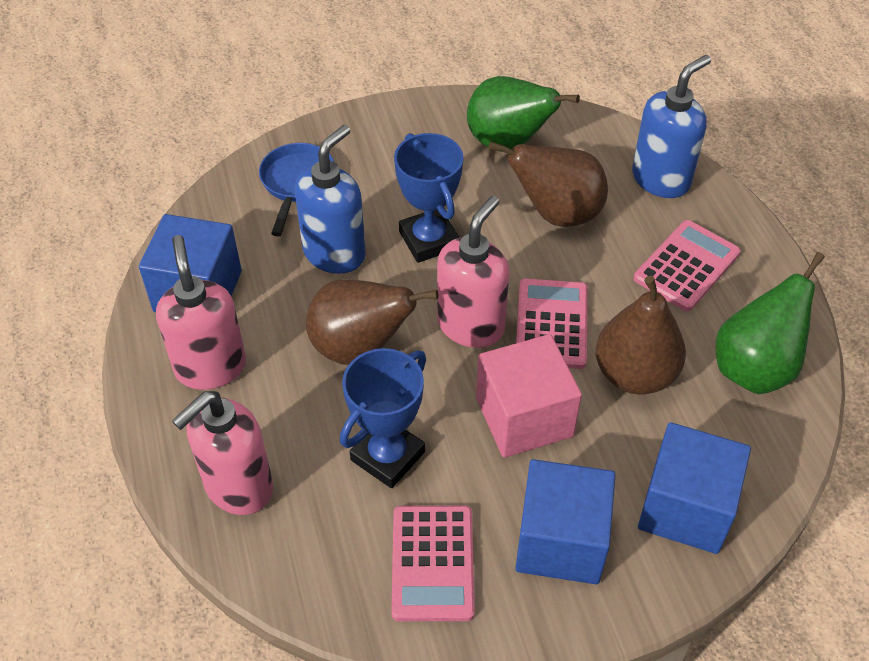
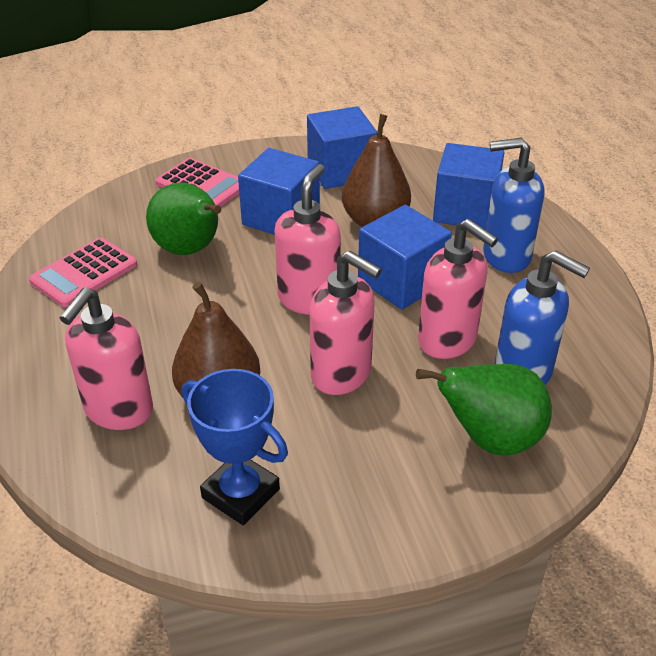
blue cube: 3 -> 4
blue pan: 1 -> 0
blue trophy: 2 -> 1
brown pear: 3 -> 2
pink calculator: 3 -> 2
pink cube: 1 -> 0
pink soap dispenser: 3 -> 4

